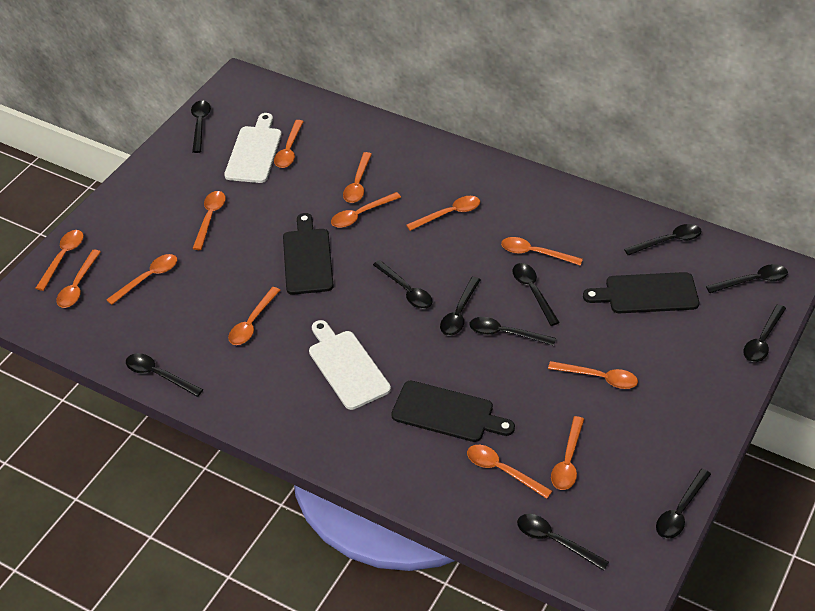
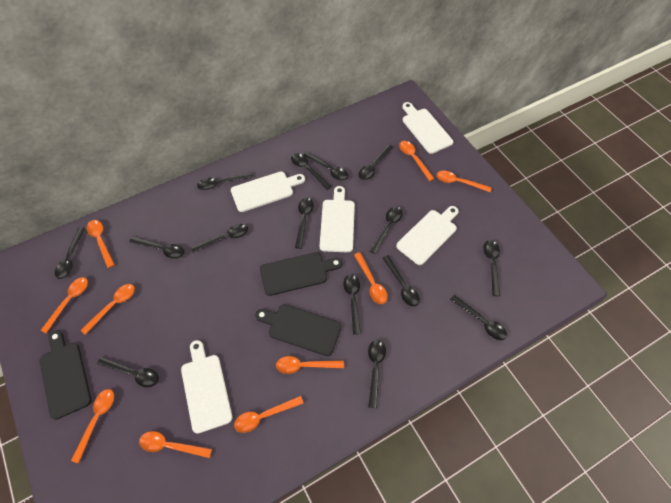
black spoon: 11 -> 15
orange spoon: 13 -> 10
white cutting board: 2 -> 5

